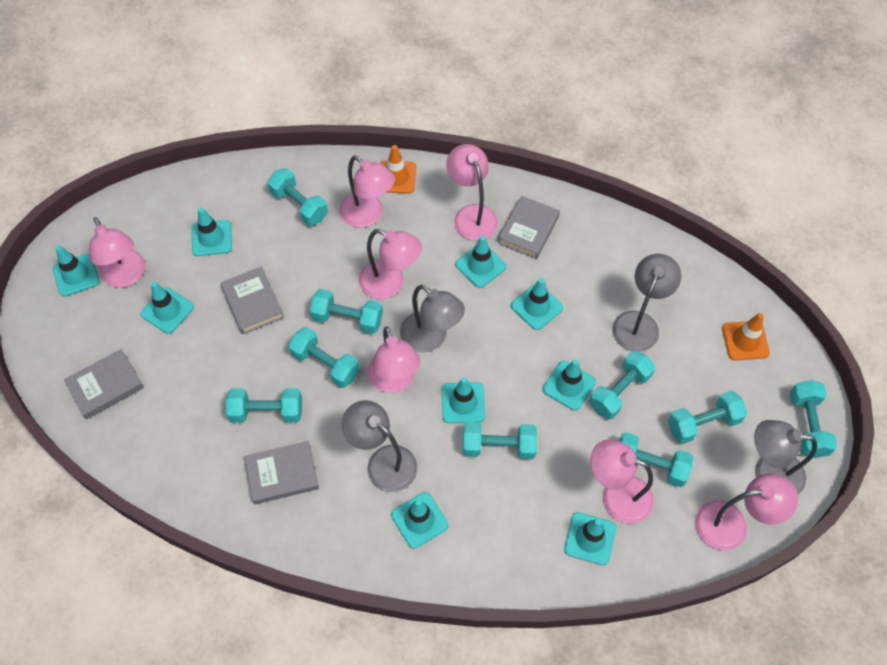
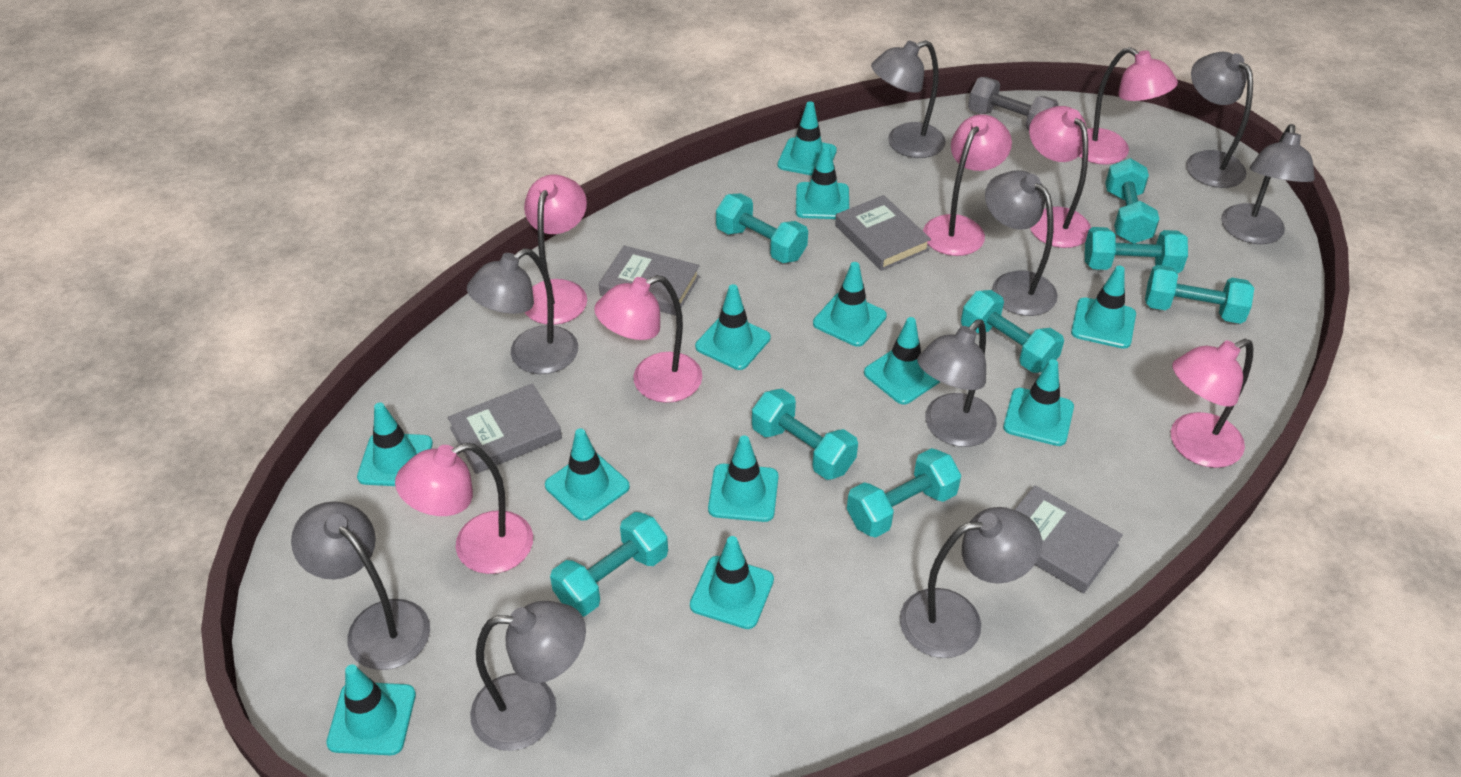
grey dumbbell: 0 -> 1
grey lamp: 4 -> 9
orange traffic cone: 2 -> 0
turquoise dumbbell: 9 -> 8
turquoise traffic cone: 9 -> 12

